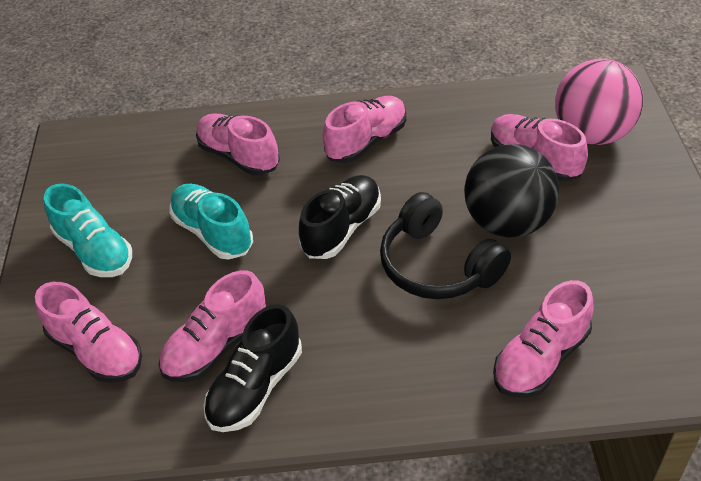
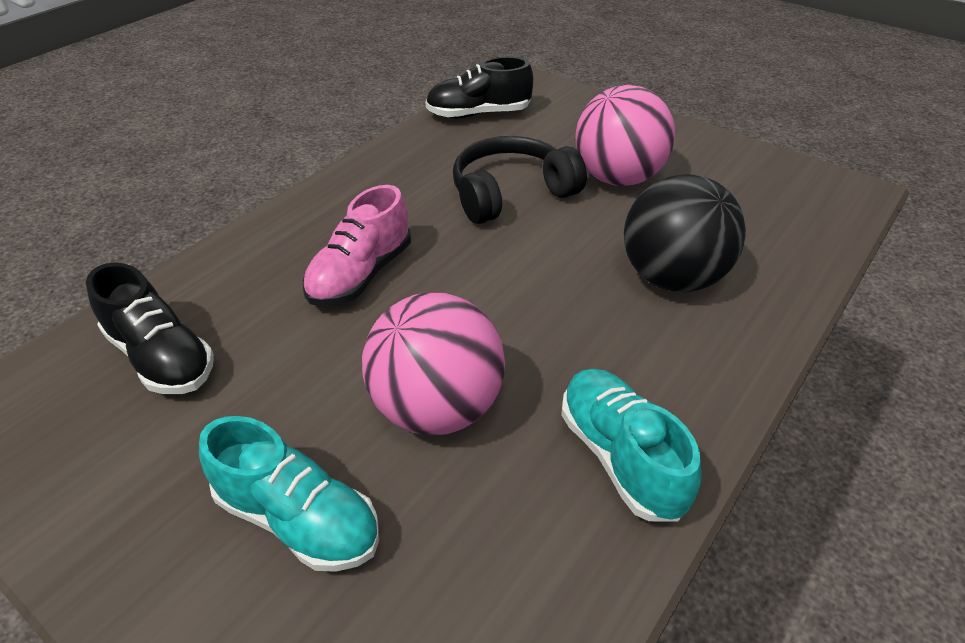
pink ball: 1 -> 2
pink shoe: 6 -> 1

